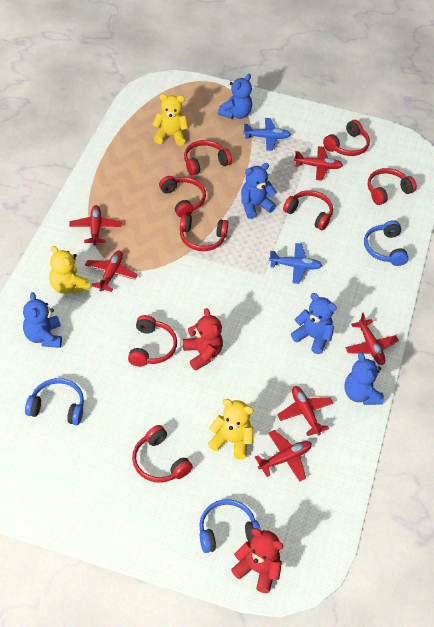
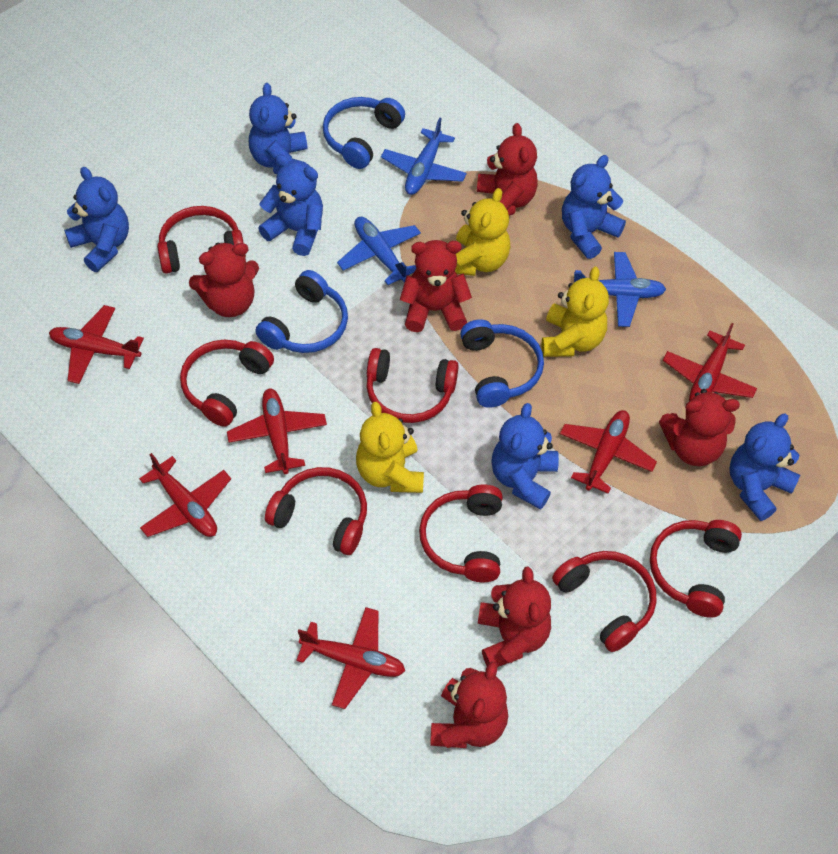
blue plane: 2 -> 3
blue teddy bear: 5 -> 6
red headphones: 8 -> 7
red teddy bear: 2 -> 6

